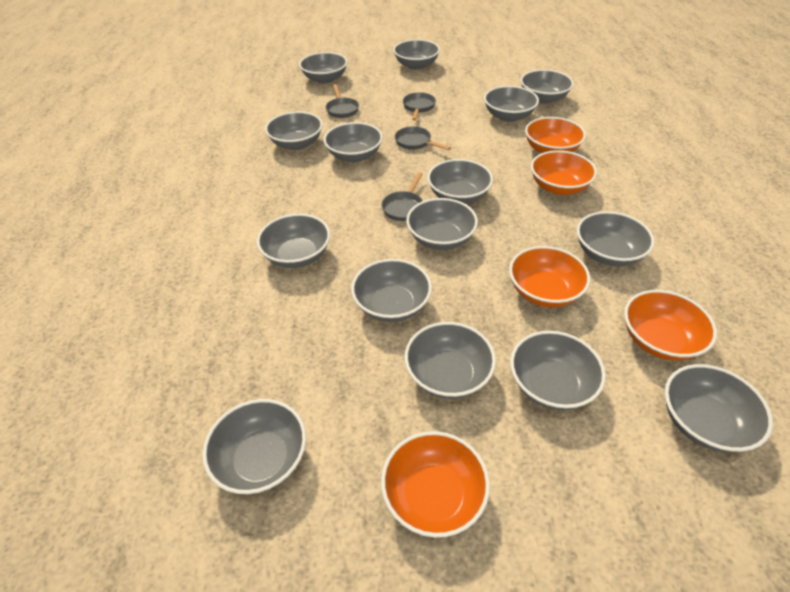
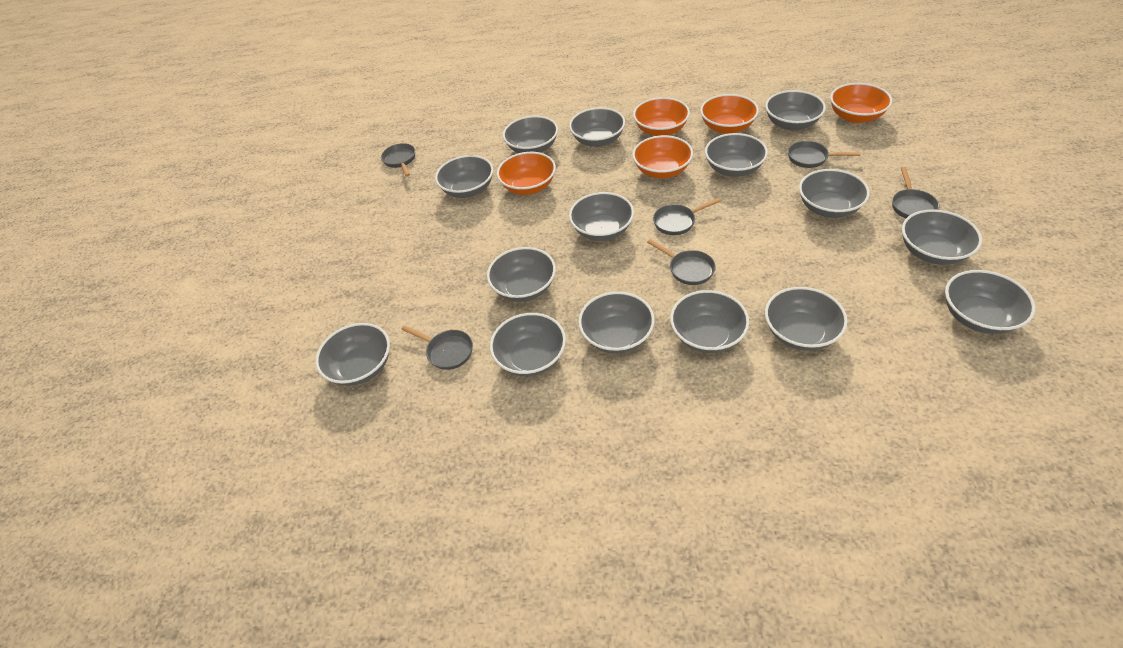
grey pan: 4 -> 6

